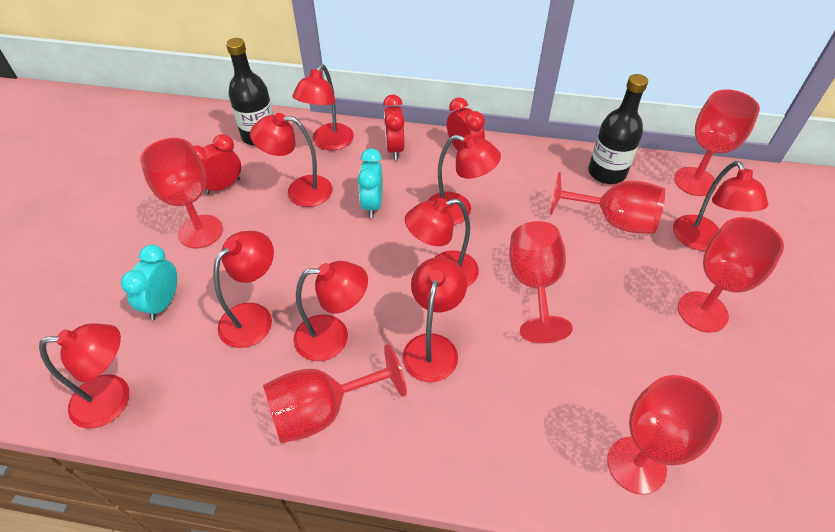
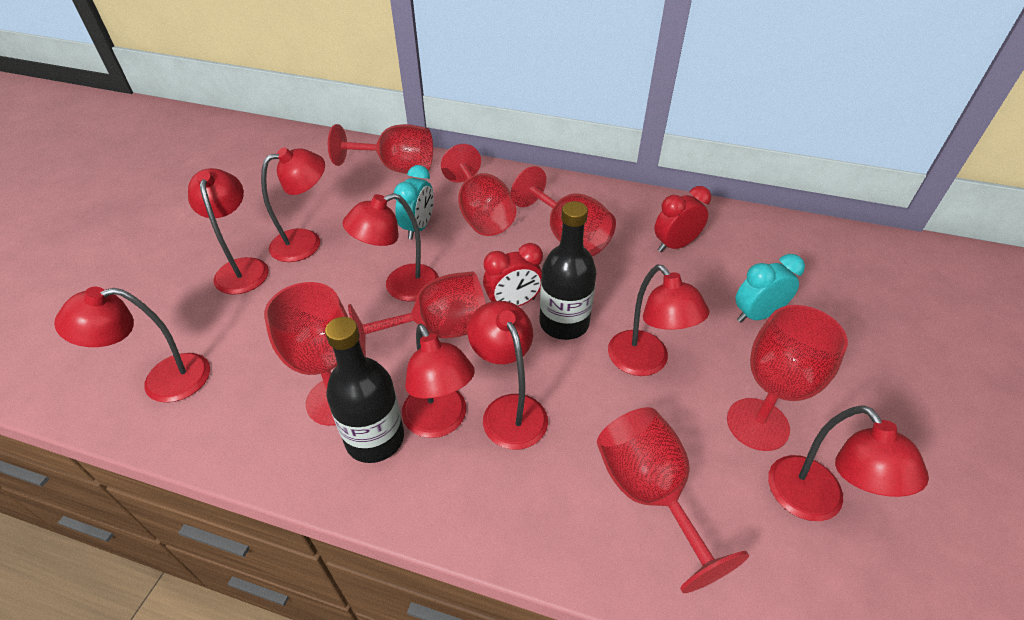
red clock: 3 -> 2
red lamp: 9 -> 8

